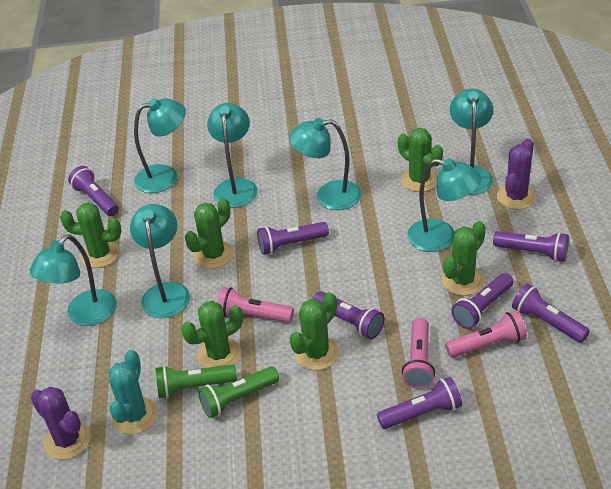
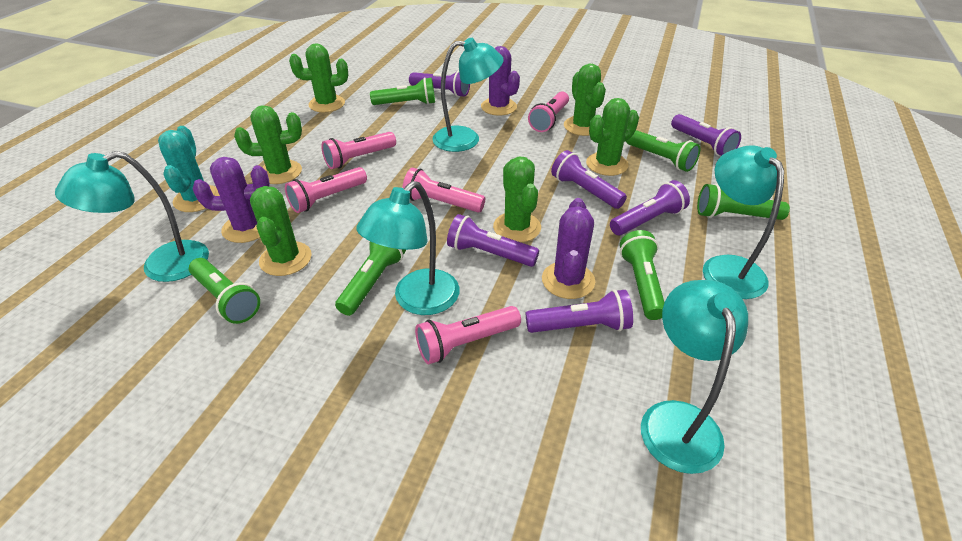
green flashlight: 2 -> 6
pink flashlight: 3 -> 5
purple cactus: 2 -> 3
purple flashlight: 7 -> 6
turquoise lamp: 7 -> 5

